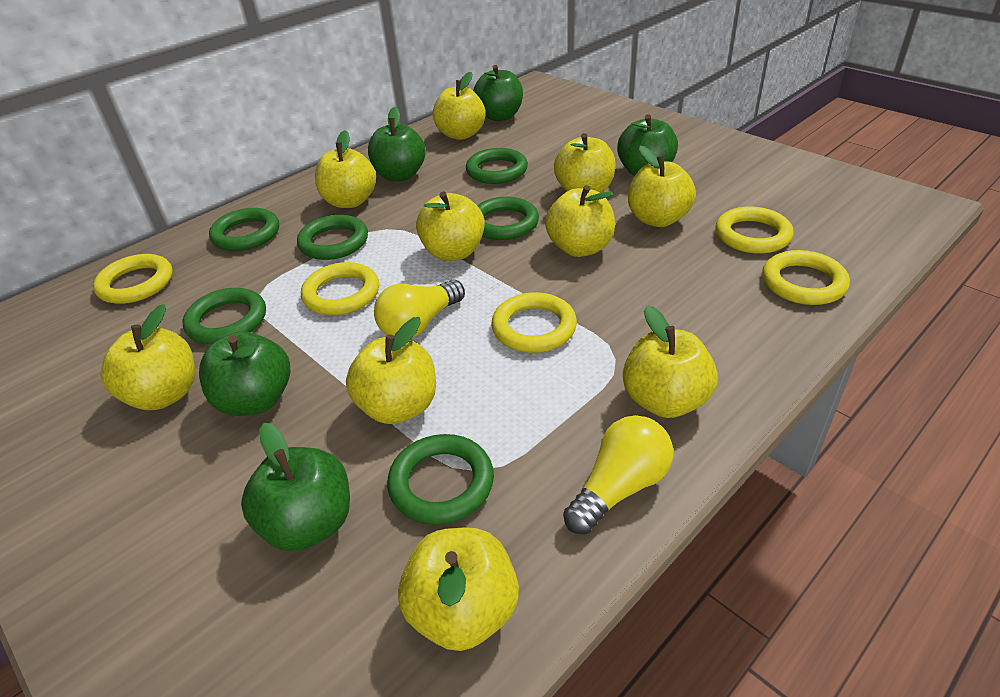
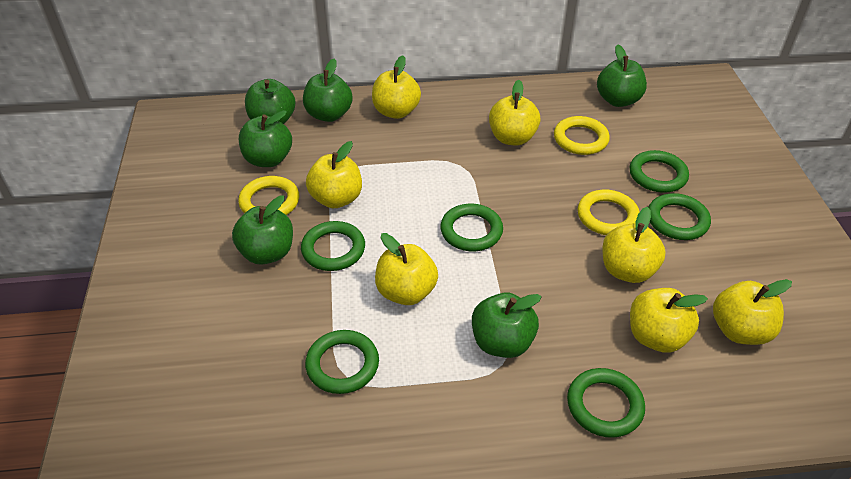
green apple: 5 -> 6
yellow apple: 10 -> 7
yellow light bulb: 2 -> 0
yellow ring: 5 -> 3

